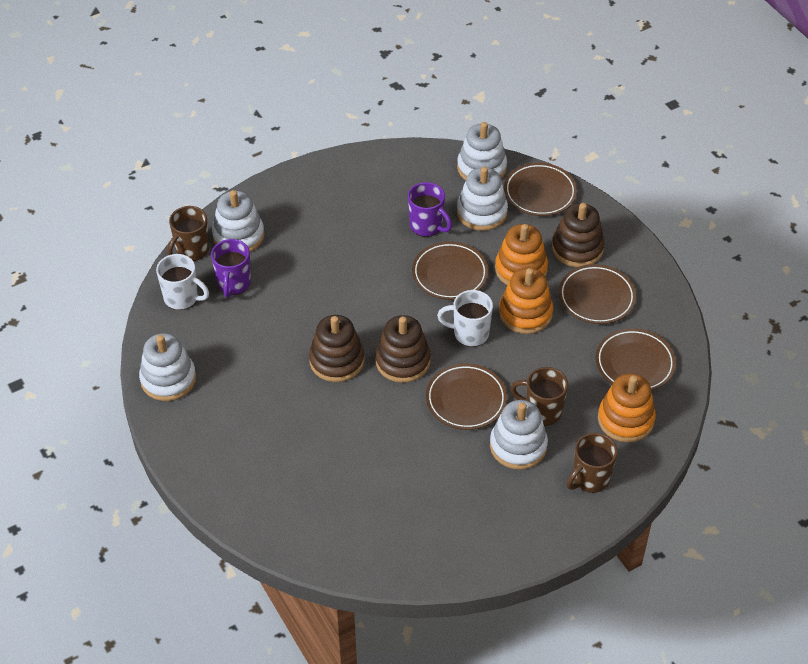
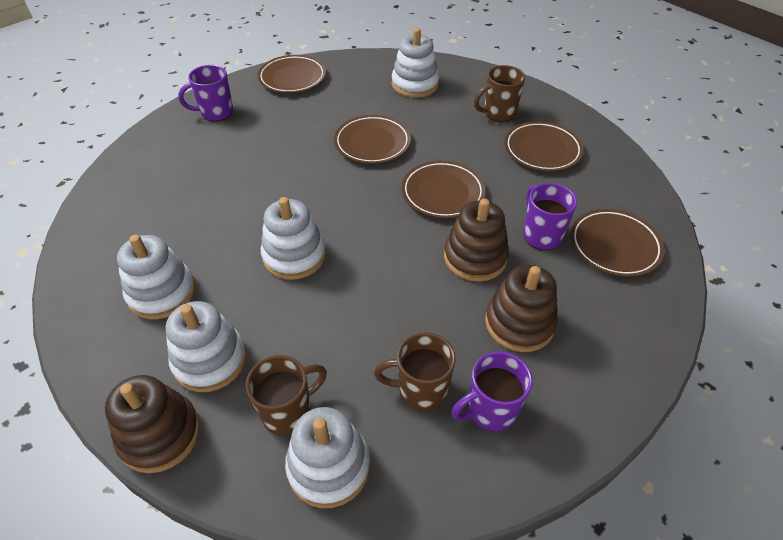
orange stacking toy: 3 -> 0
purple mug: 2 -> 3
white mug: 2 -> 0

